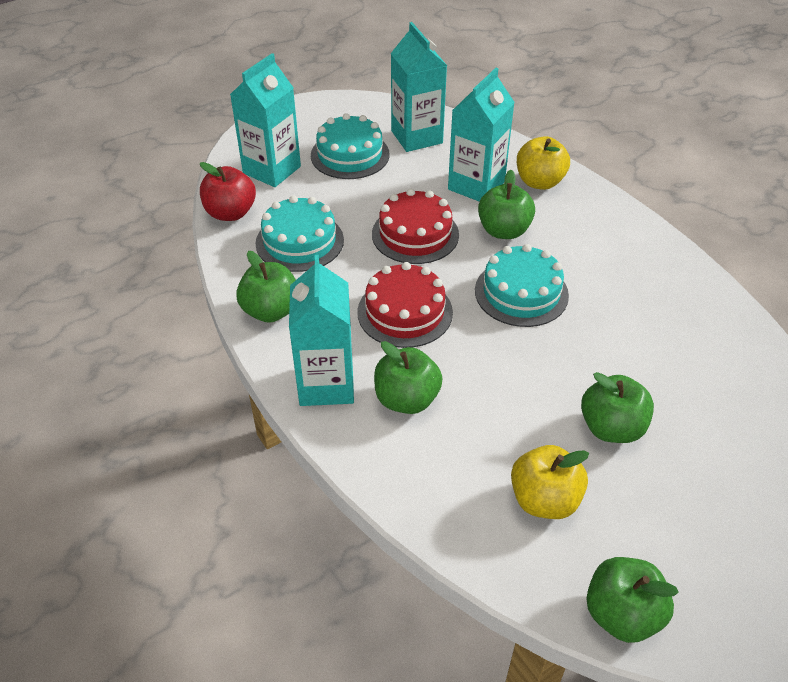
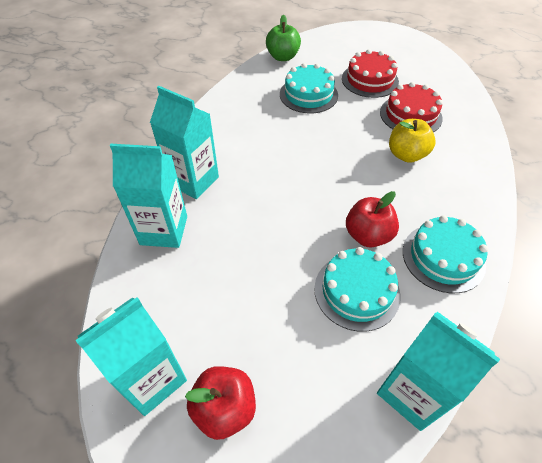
green apple: 5 -> 1
red apple: 1 -> 2
yellow apple: 2 -> 1

